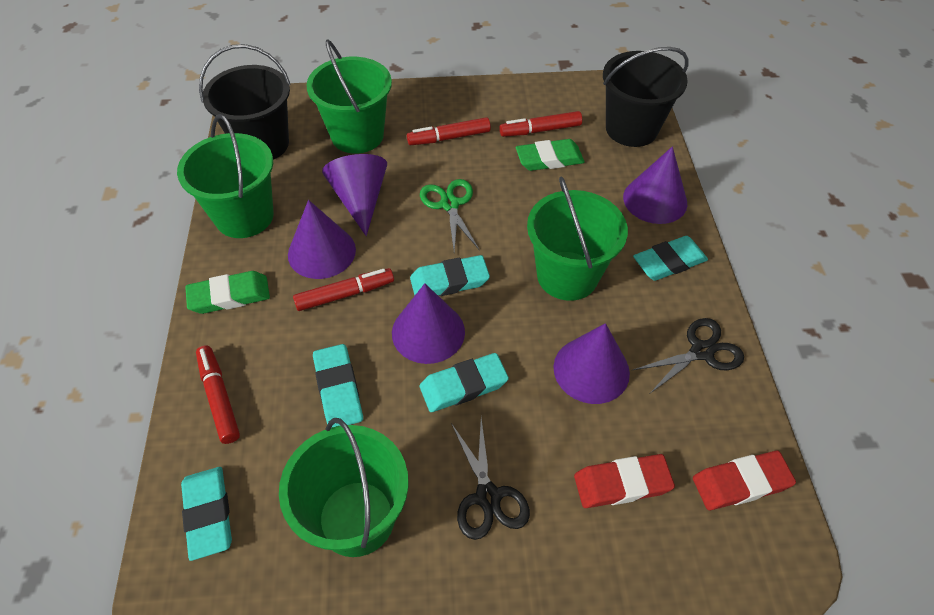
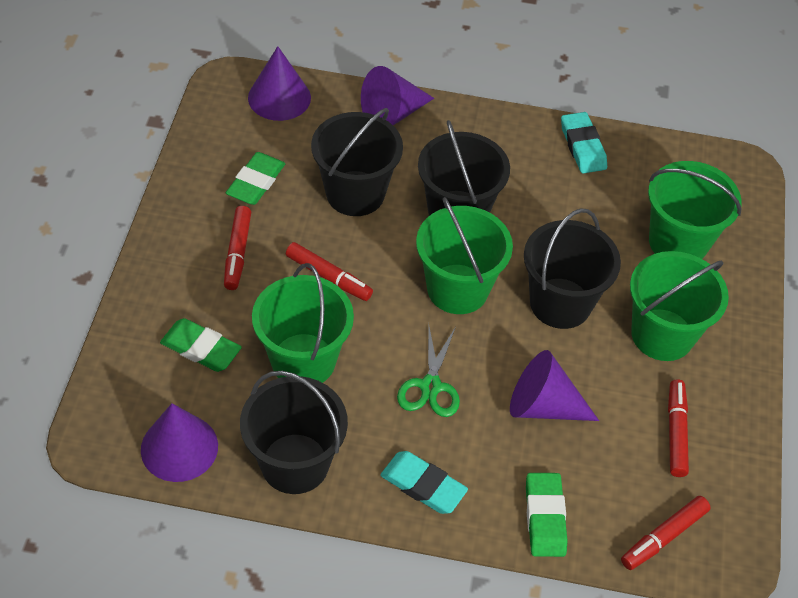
black bucket: 2 -> 4
black scissors: 2 -> 0
green eraser: 2 -> 3
purple cone: 5 -> 4
red eraser: 2 -> 0
turquoise eraser: 5 -> 2

